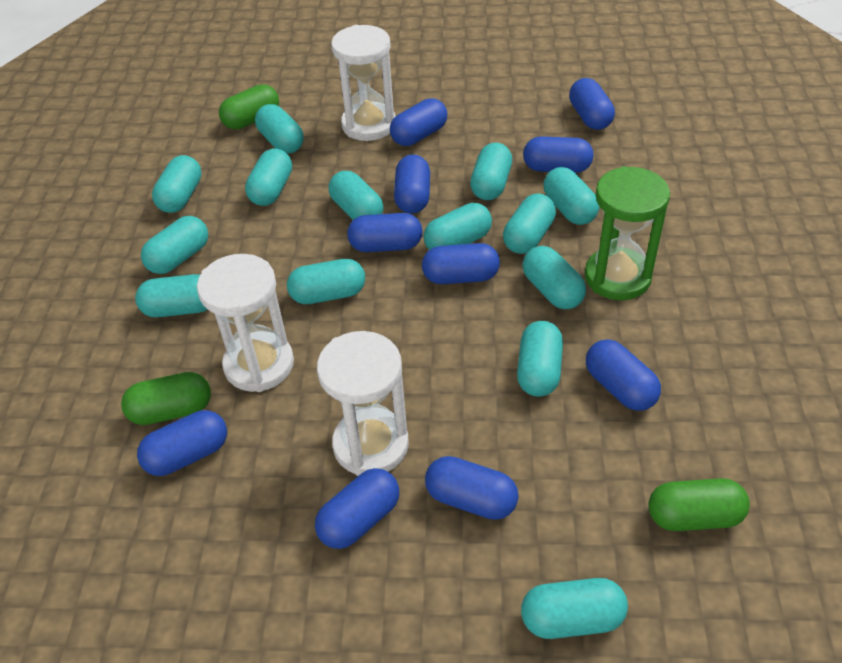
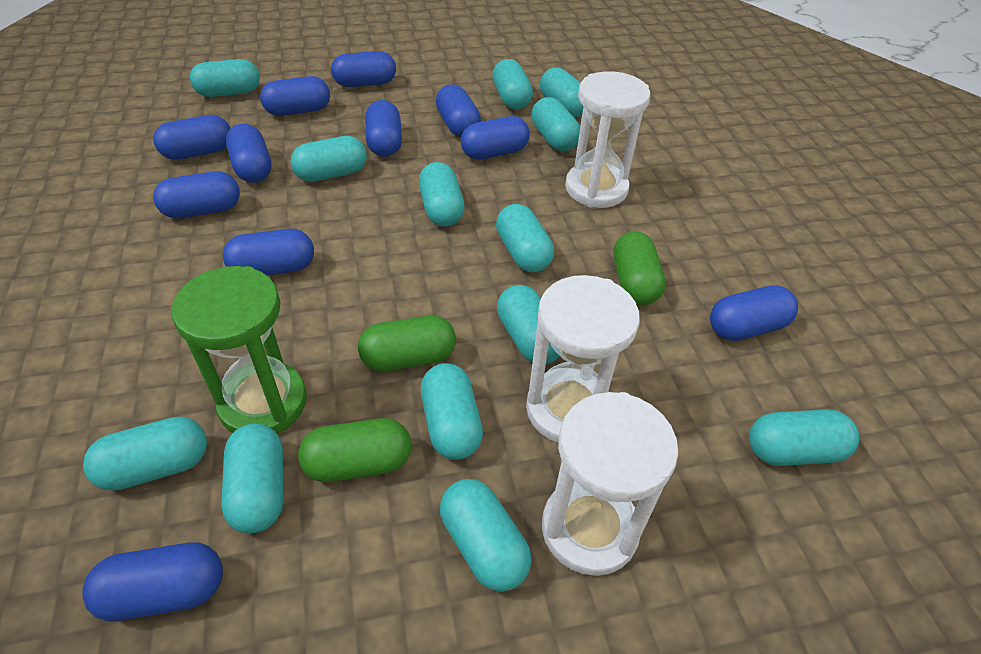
blue capsule: 10 -> 11
turquoise capsule: 14 -> 13

